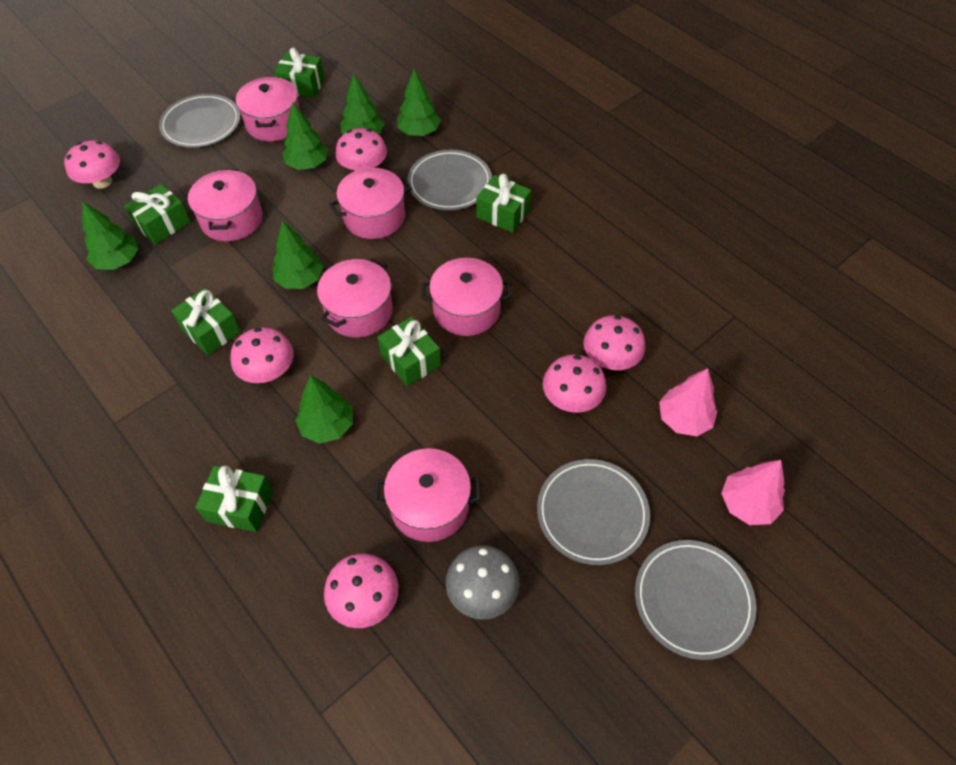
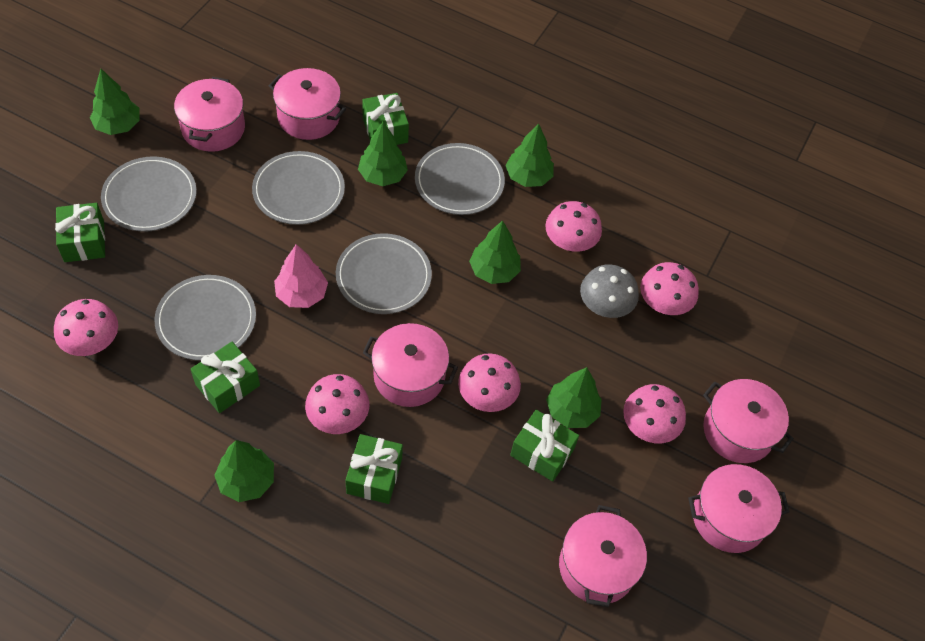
green gift: 6 -> 5
grey plate: 4 -> 5
pink tree: 2 -> 1

